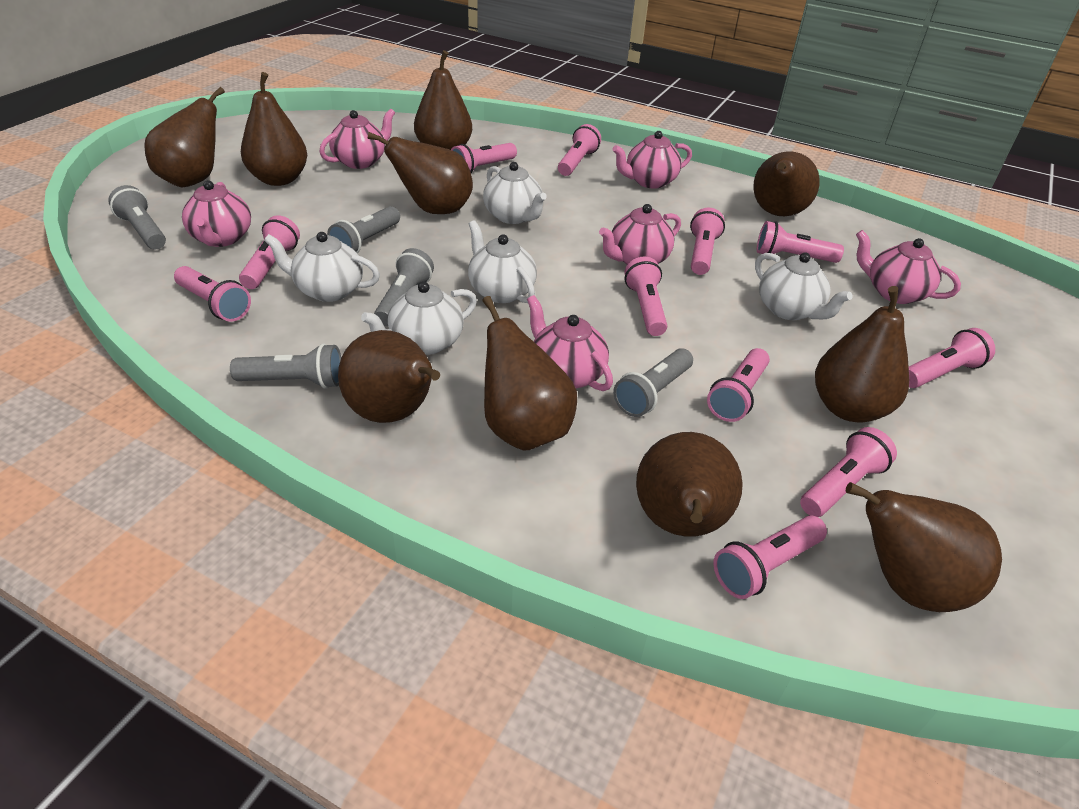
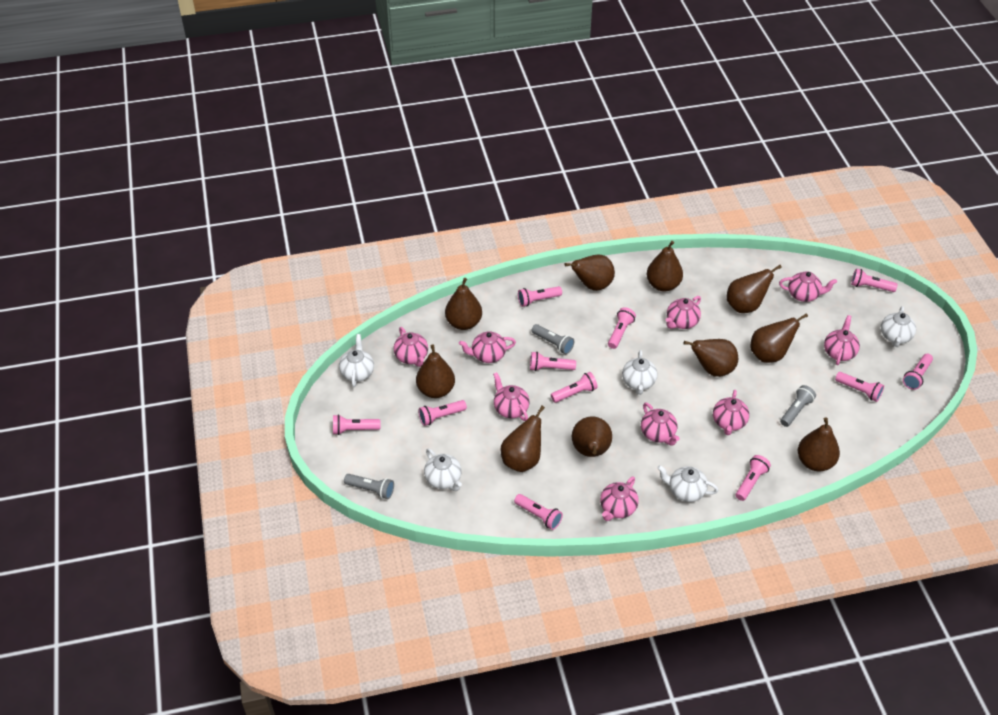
grey flashlight: 5 -> 3
pink teapot: 6 -> 9

